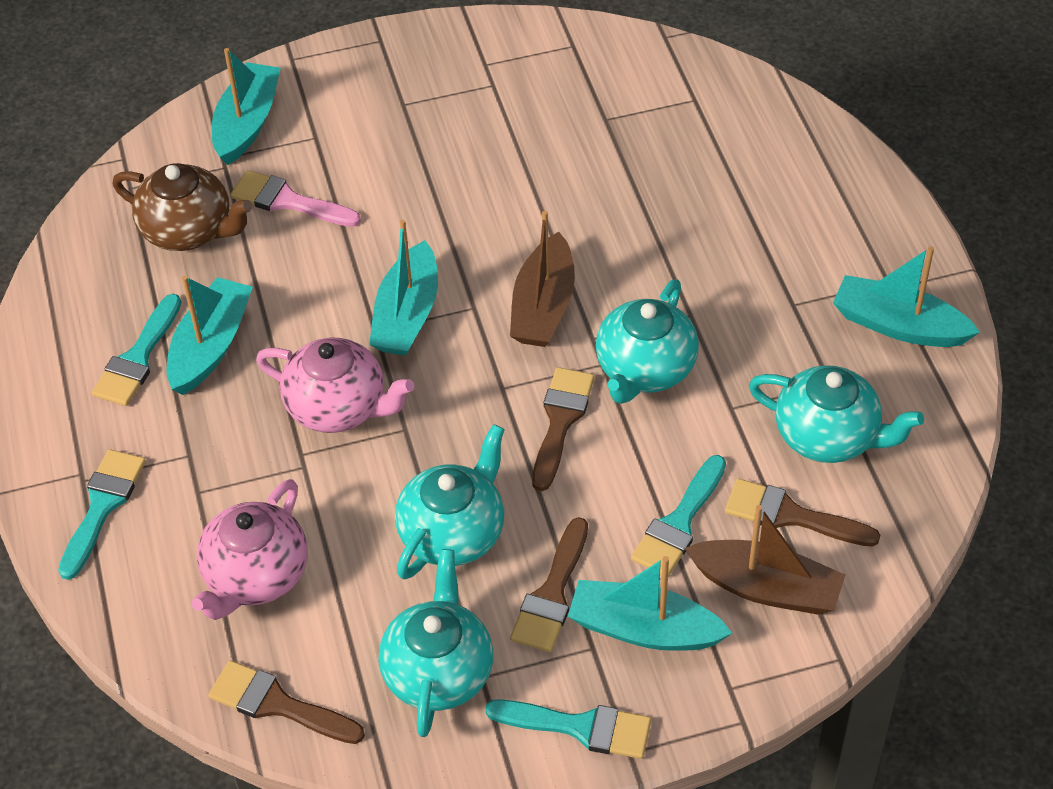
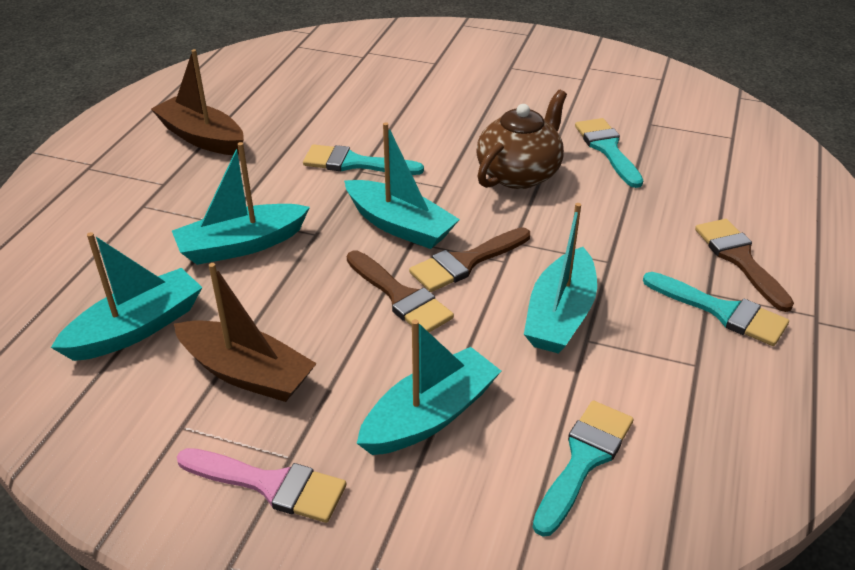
brown brush: 4 -> 3
pink teapot: 2 -> 0
turquoise teapot: 4 -> 0

